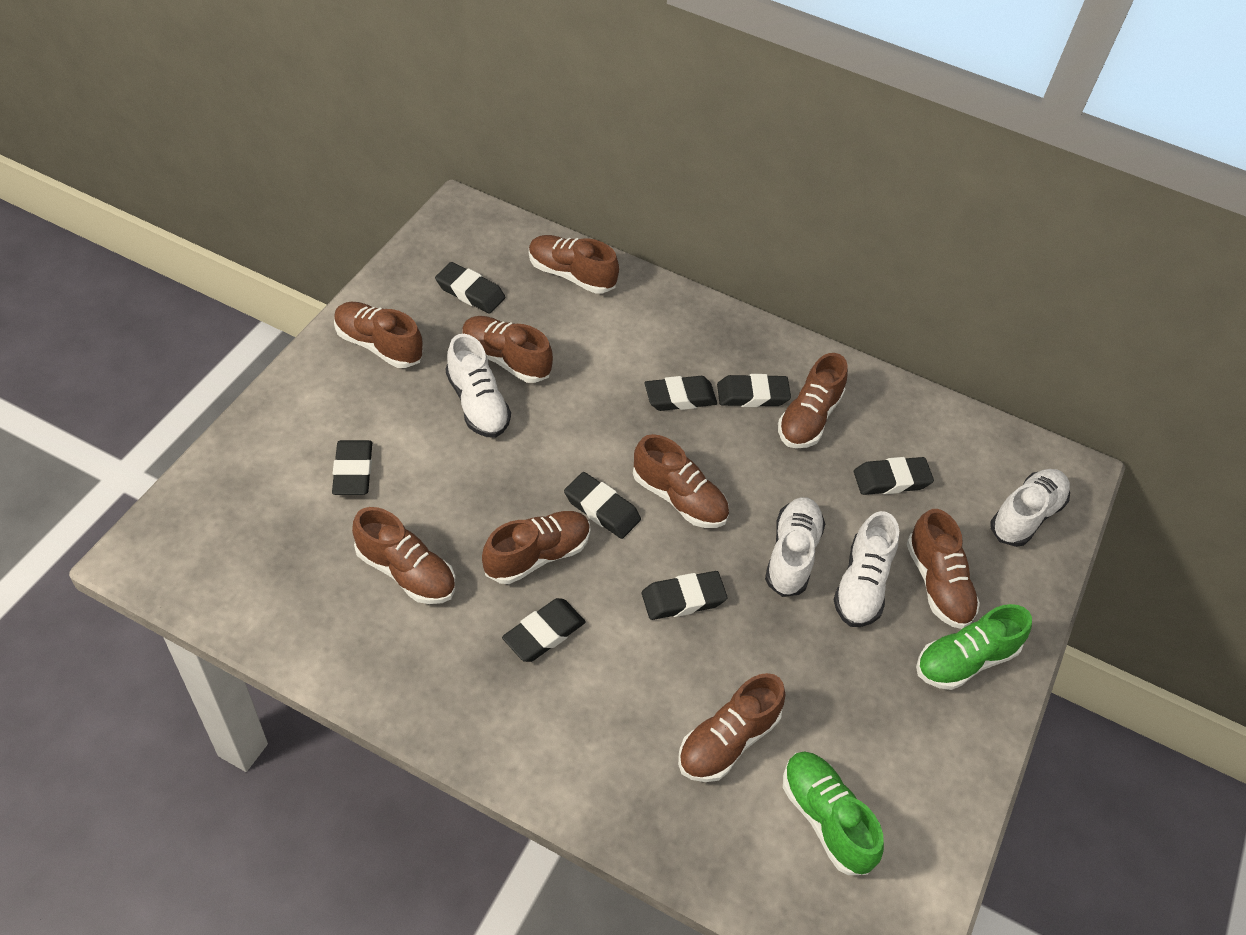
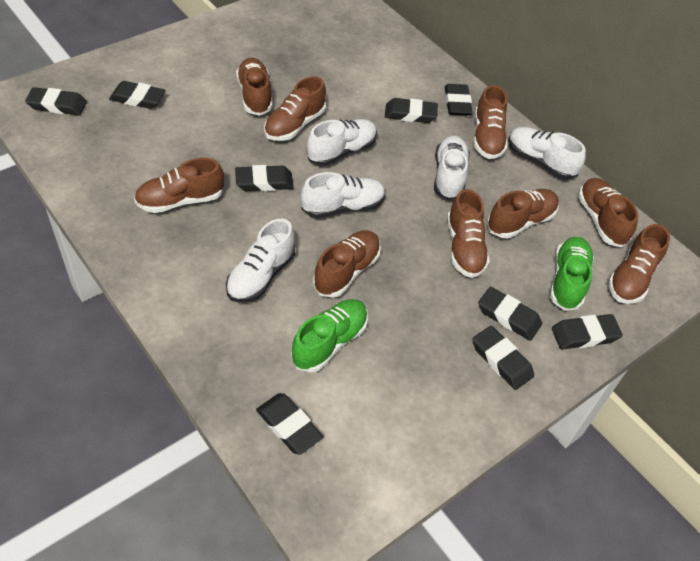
black eraser: 8 -> 9
white shoe: 4 -> 5

